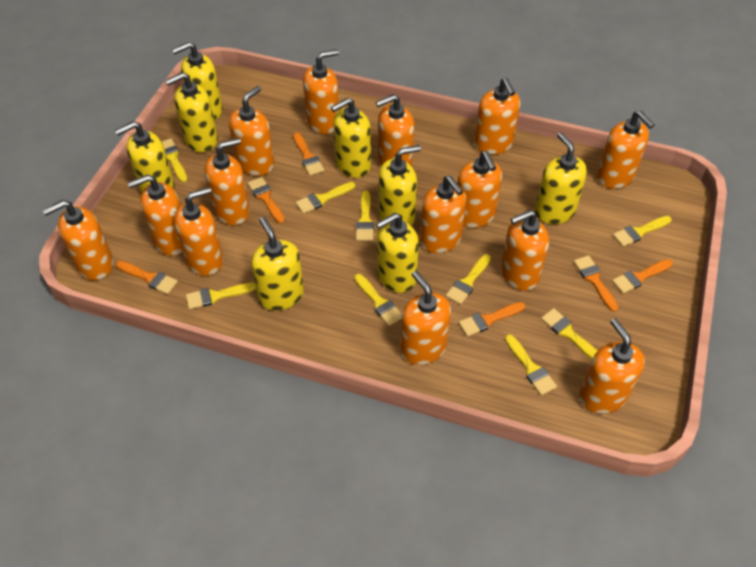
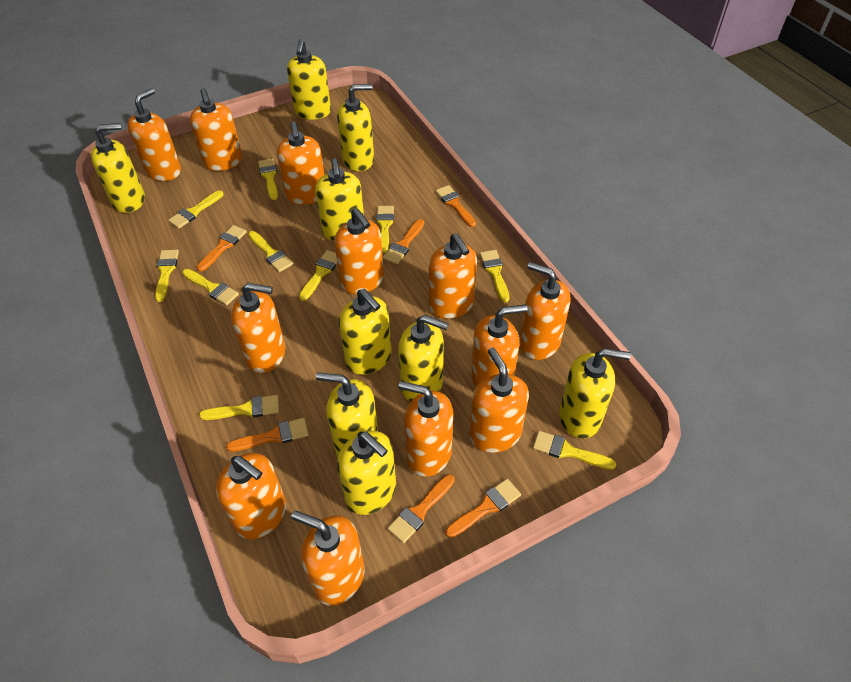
orange soap dispenser: 14 -> 12
yellow brush: 9 -> 10
yellow soap dispenser: 8 -> 9

